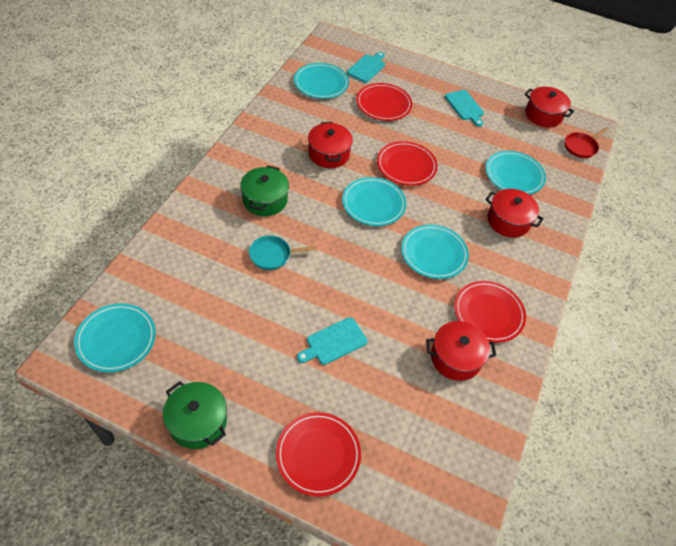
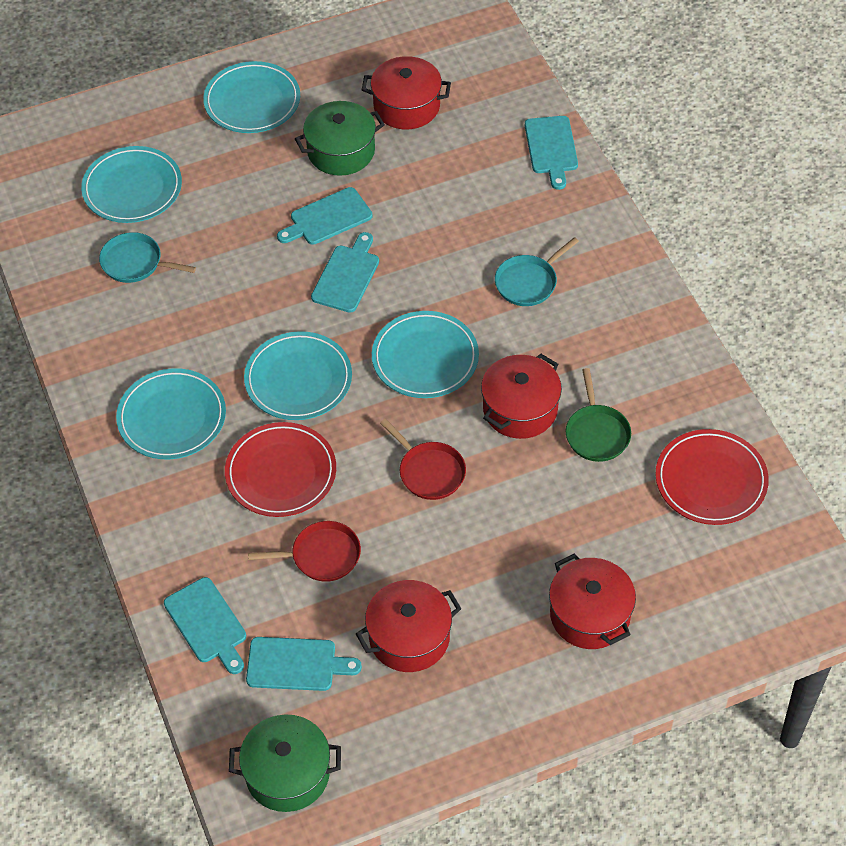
green pan: 0 -> 1
red pan: 1 -> 2
red plate: 4 -> 2
turquoise cutting board: 3 -> 5
turquoise pan: 1 -> 2

